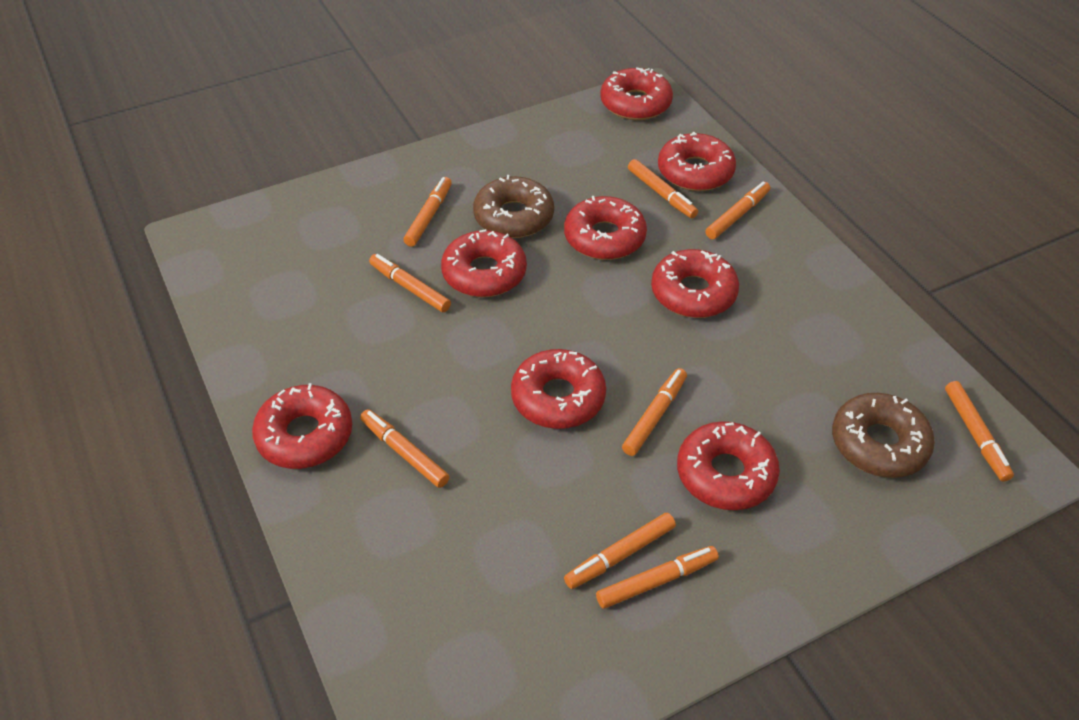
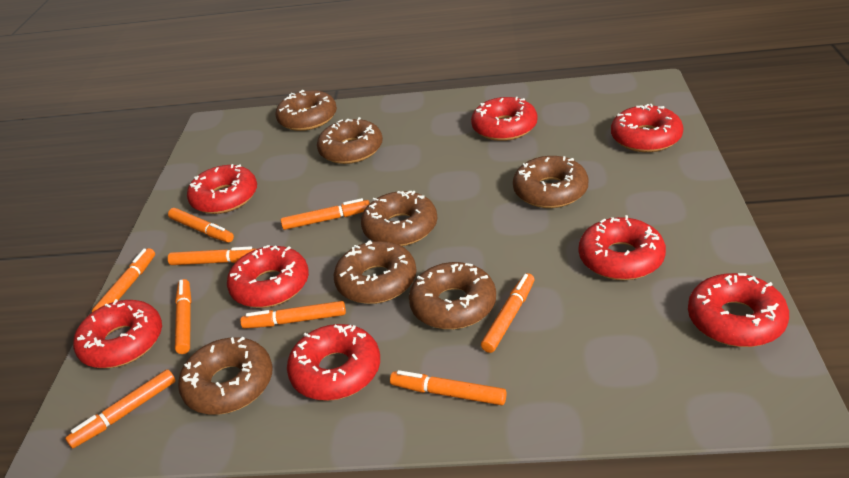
brown donut: 2 -> 7

